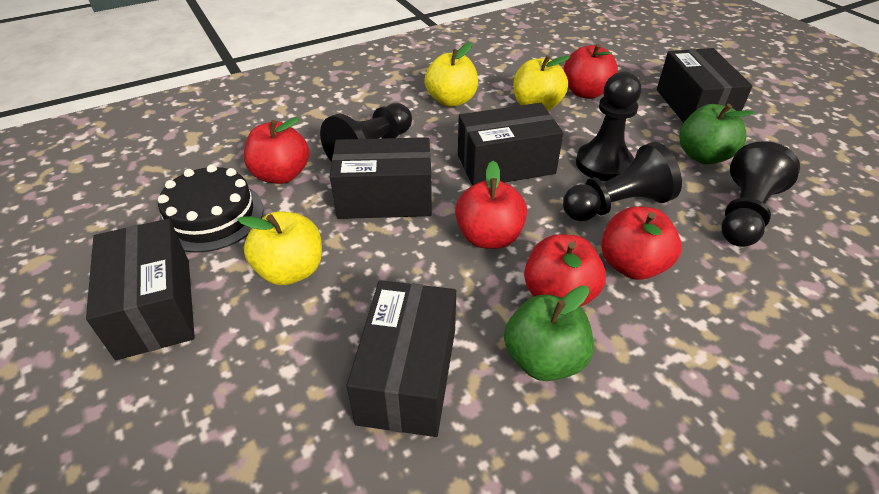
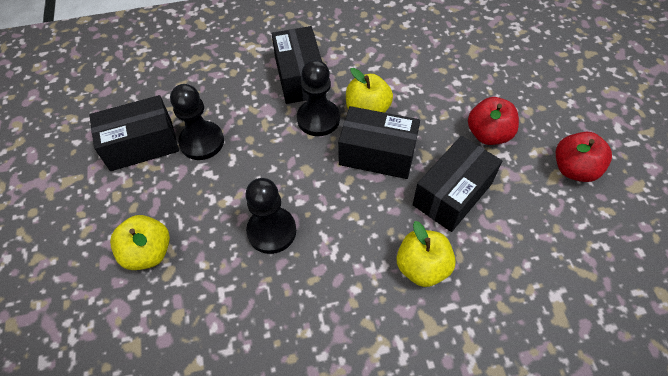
black box: 5 -> 4
black cake: 1 -> 0
black pawn: 4 -> 3
green apple: 2 -> 0
red apple: 5 -> 2

